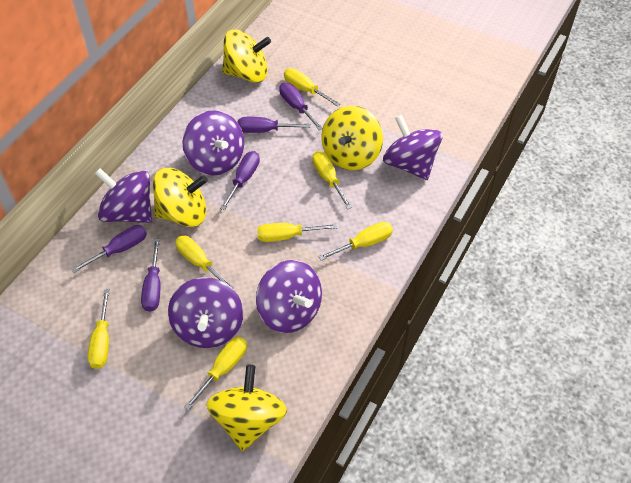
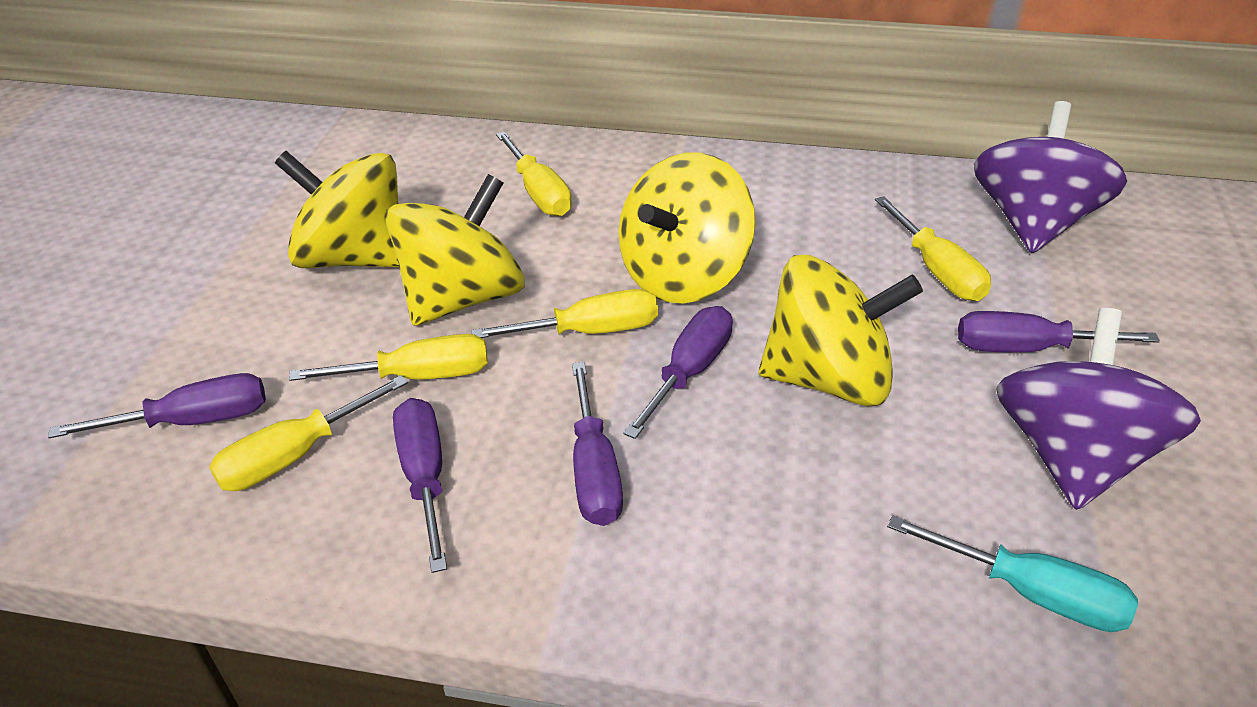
purple spinning top: 5 -> 2
turquoise screwdriver: 0 -> 1
yellow screwdriver: 7 -> 5

